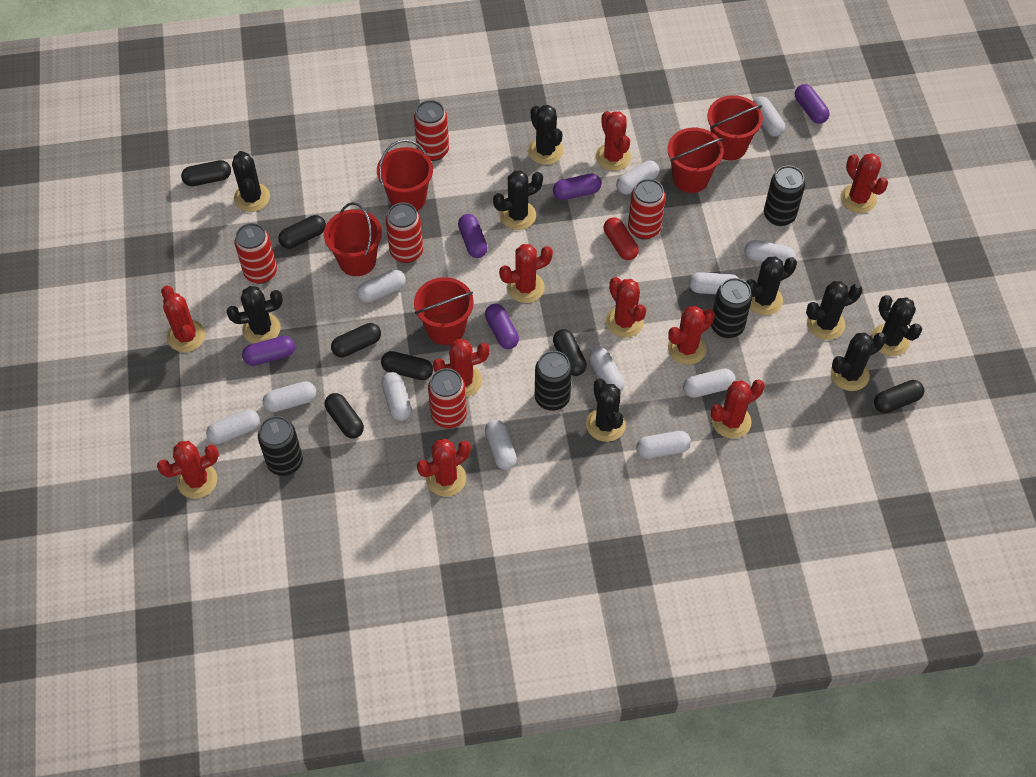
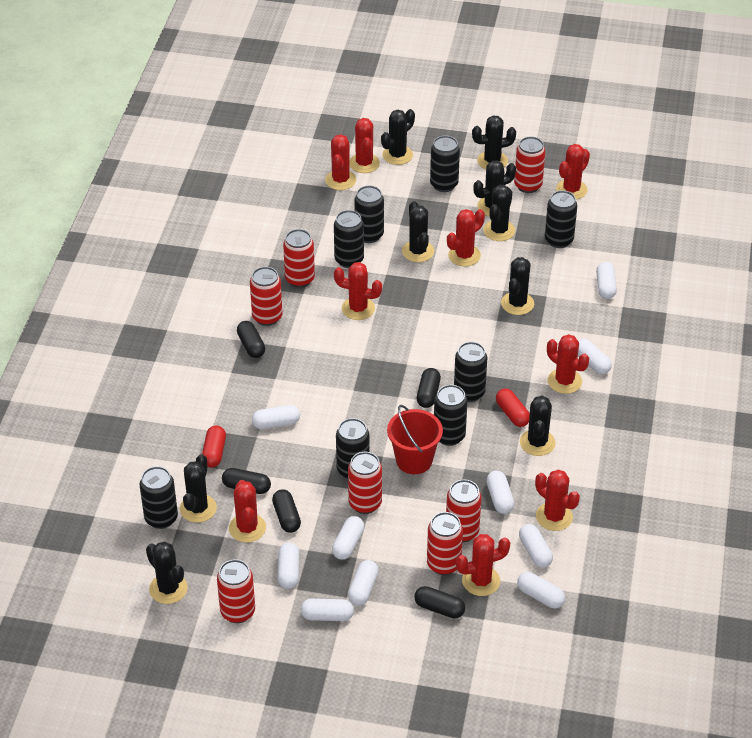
black can: 4 -> 8
black capsule: 7 -> 5
purple capsule: 5 -> 0
red bucket: 5 -> 1
red cactus: 10 -> 9
red can: 5 -> 7
red capsule: 1 -> 2
white capsule: 12 -> 10

